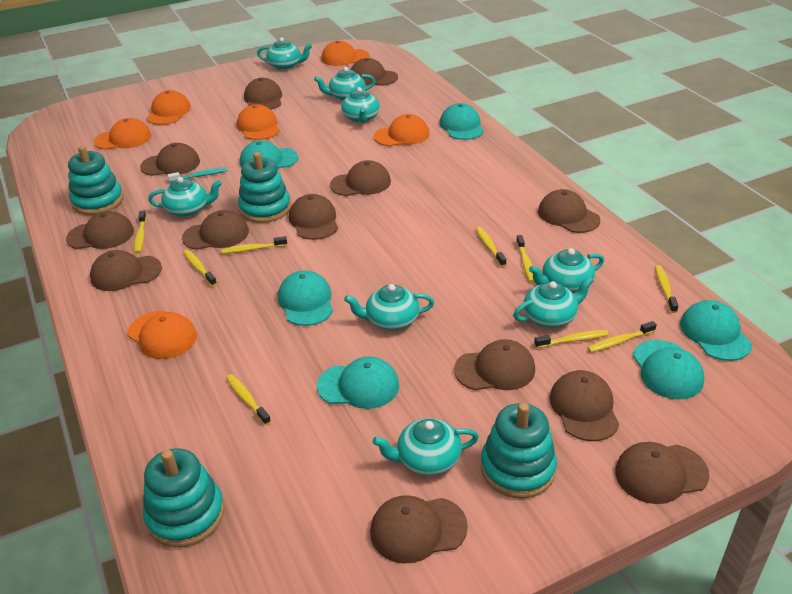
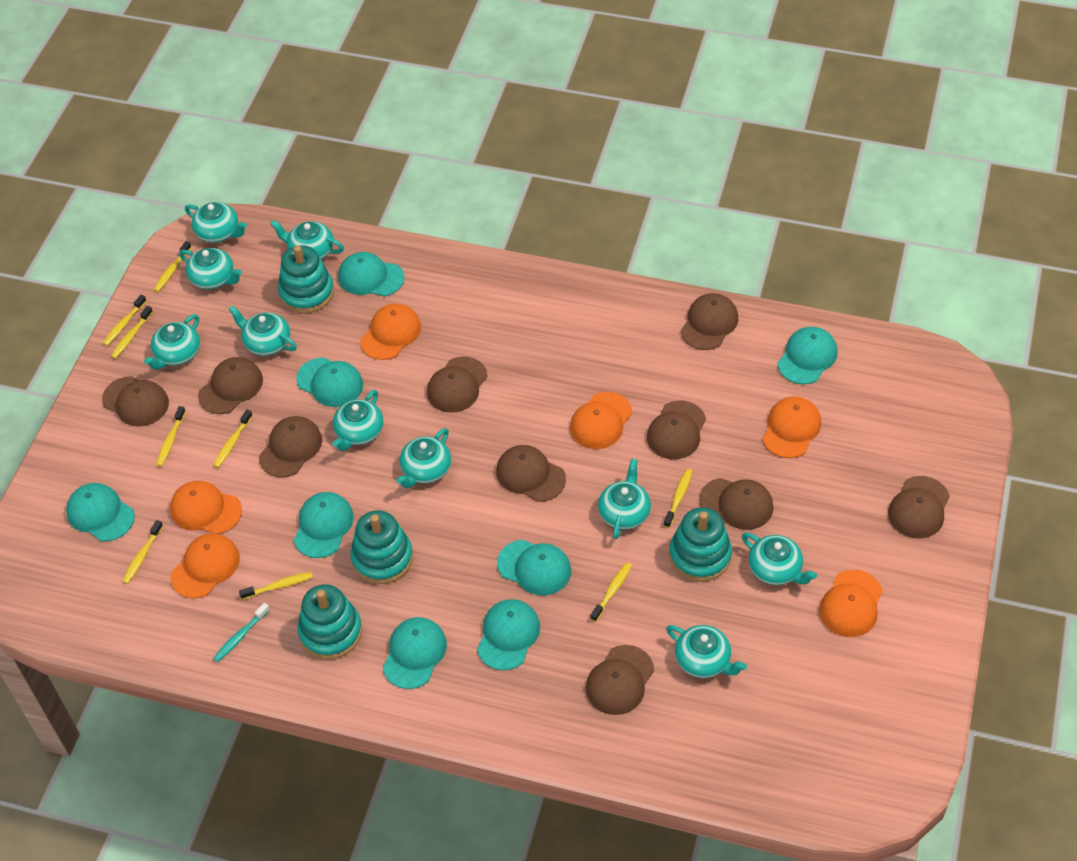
brown cap: 13 -> 10
turquoise cap: 6 -> 8
turquoise teapot: 8 -> 10

